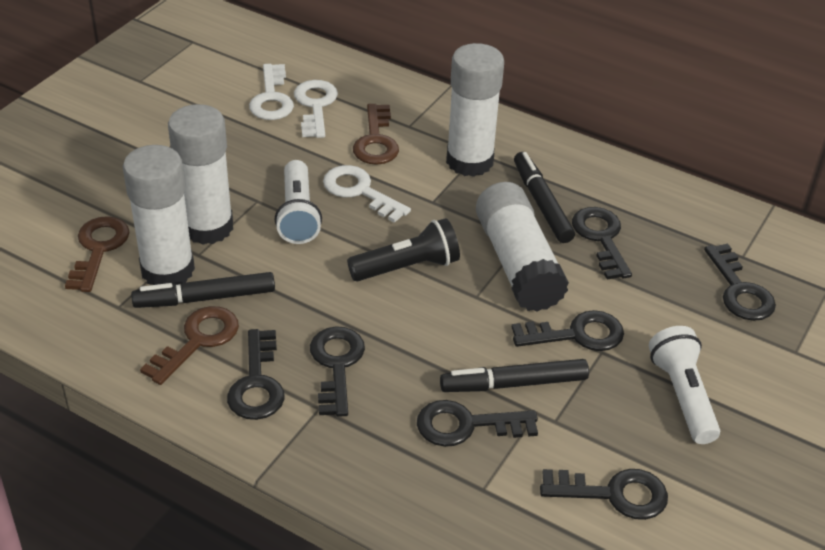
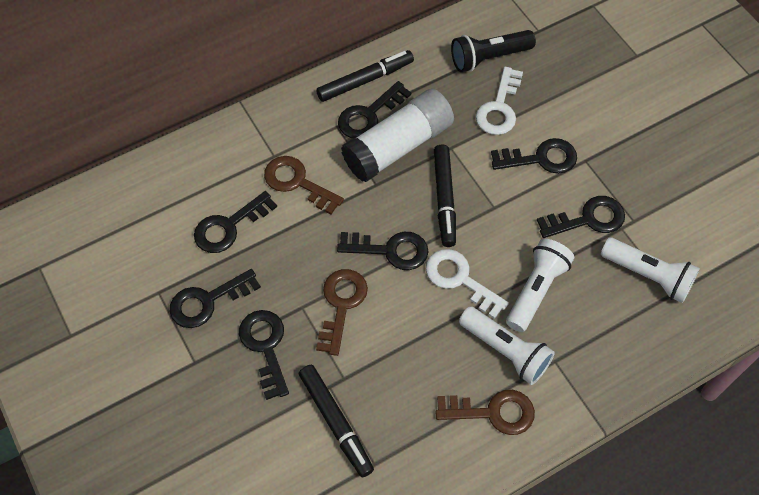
white flashlight: 2 -> 3
white glue stick: 4 -> 1
white key: 3 -> 2

